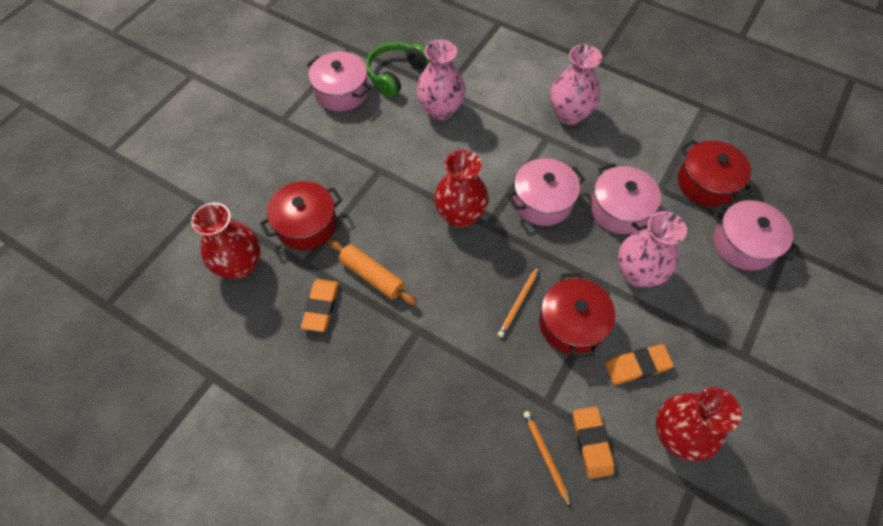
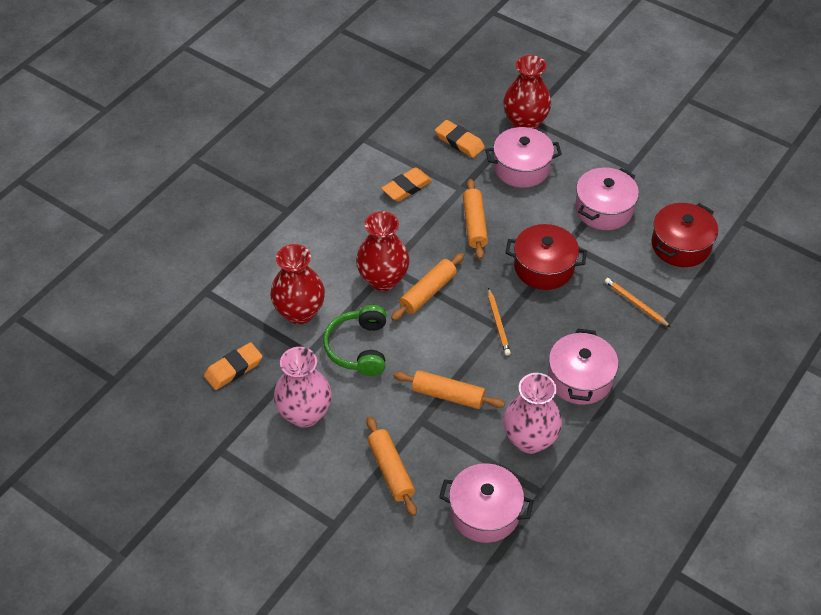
orange rolling pin: 1 -> 4
pink vase: 3 -> 2
red pot: 3 -> 2

